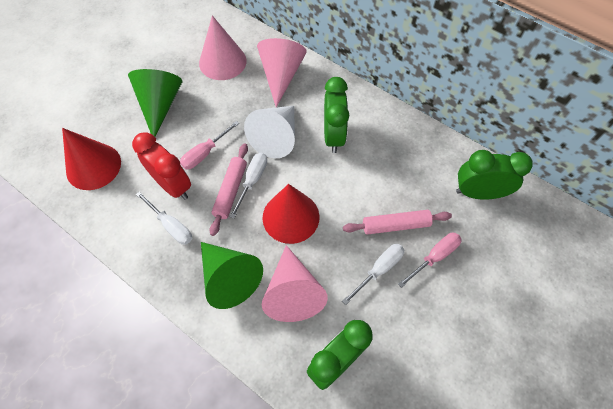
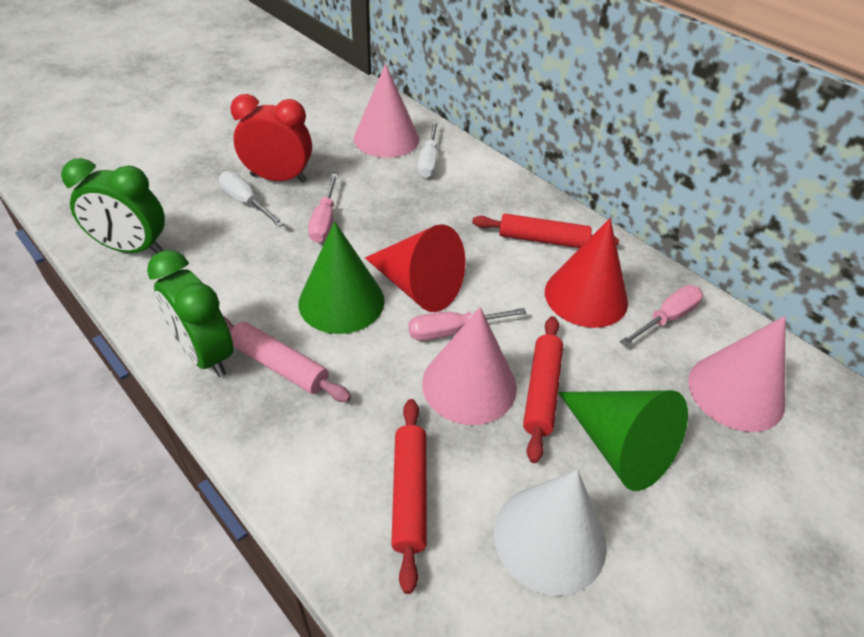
green clock: 3 -> 2
pink rolling pin: 2 -> 1
pink screwdriver: 2 -> 3
red rolling pin: 0 -> 3
white screwdriver: 3 -> 2

